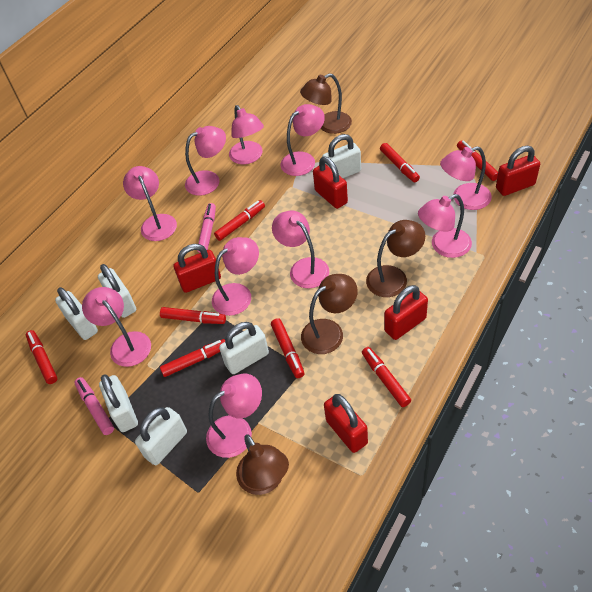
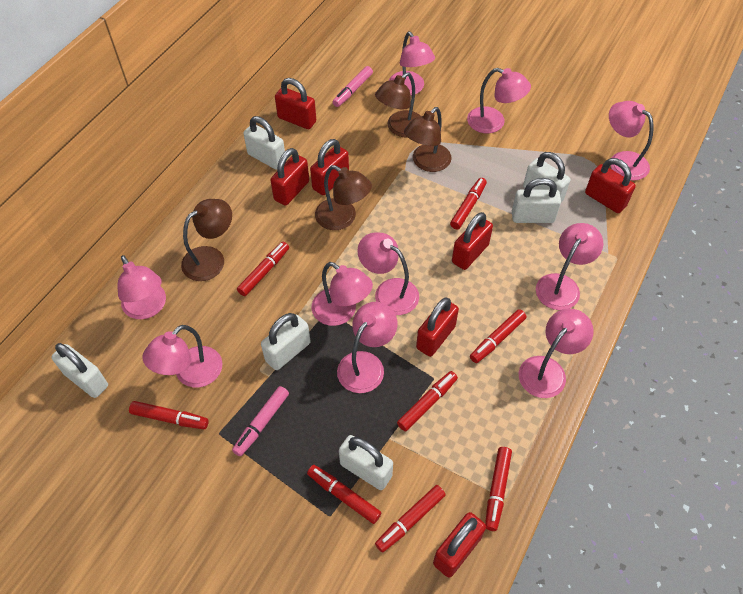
red padlock: 5 -> 7

